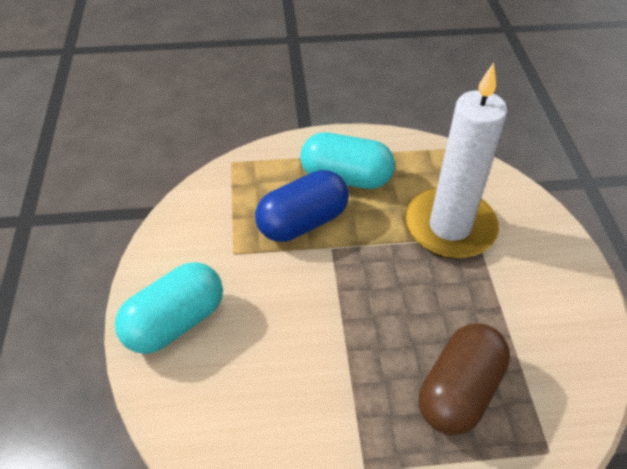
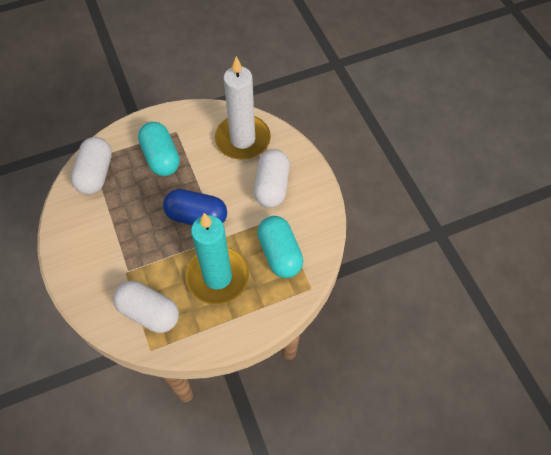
brown capsule: 1 -> 0
turquoise candle: 0 -> 1
white capsule: 0 -> 3

